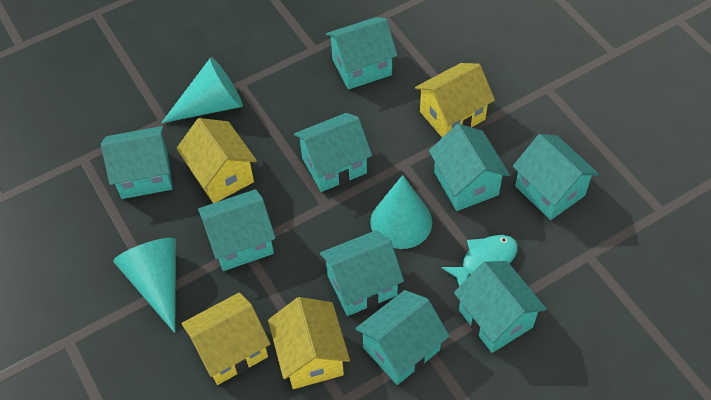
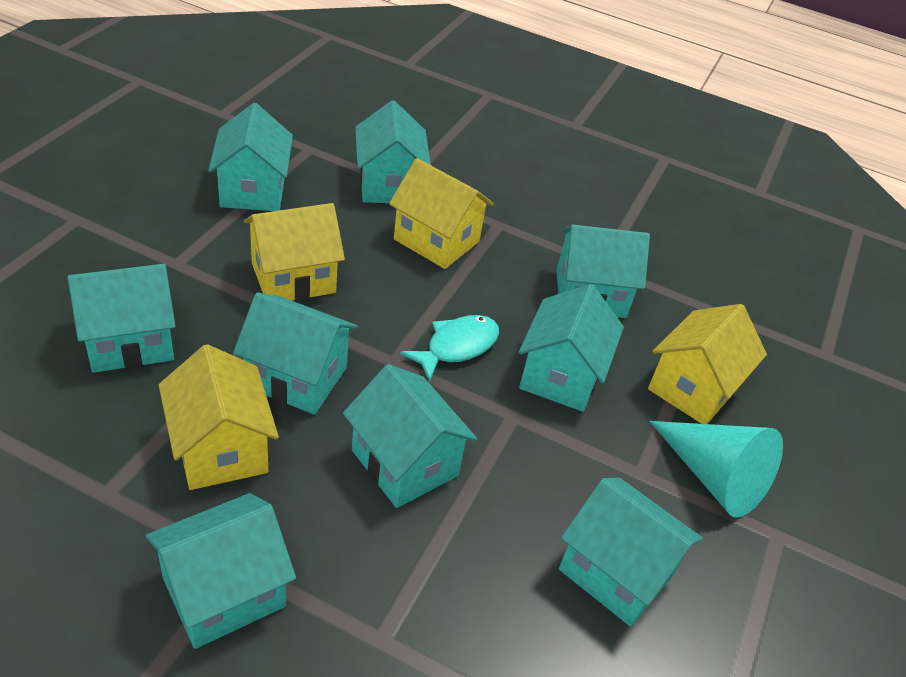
turquoise cone: 3 -> 1

